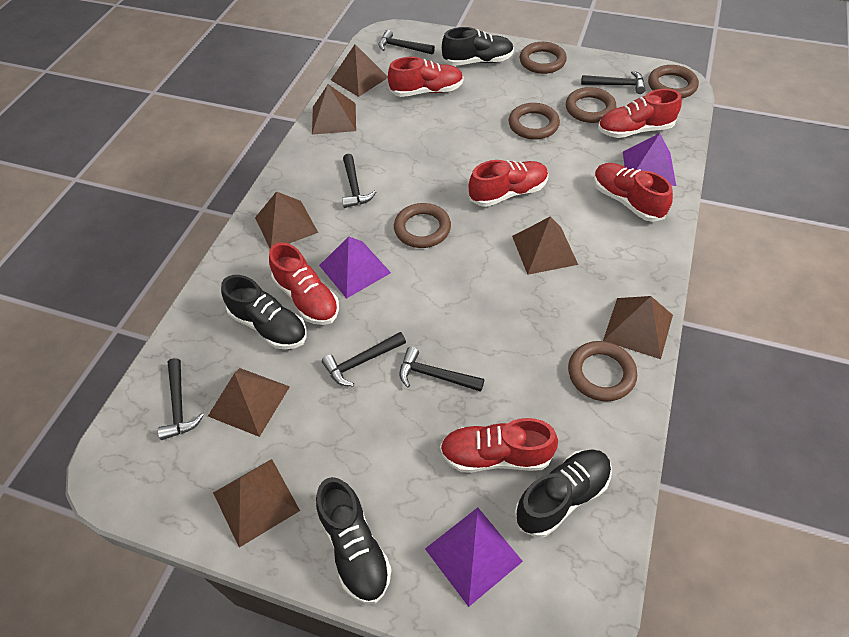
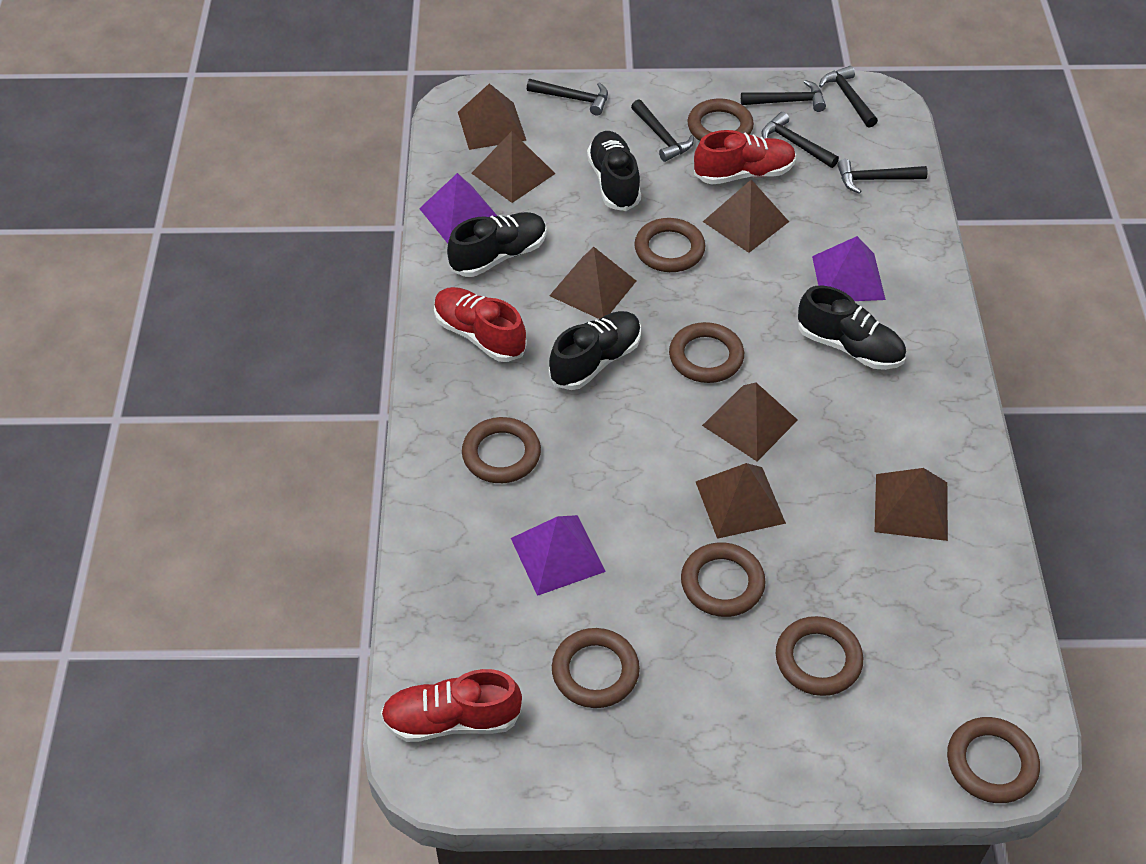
brown ring: 6 -> 8
red shoe: 6 -> 3

